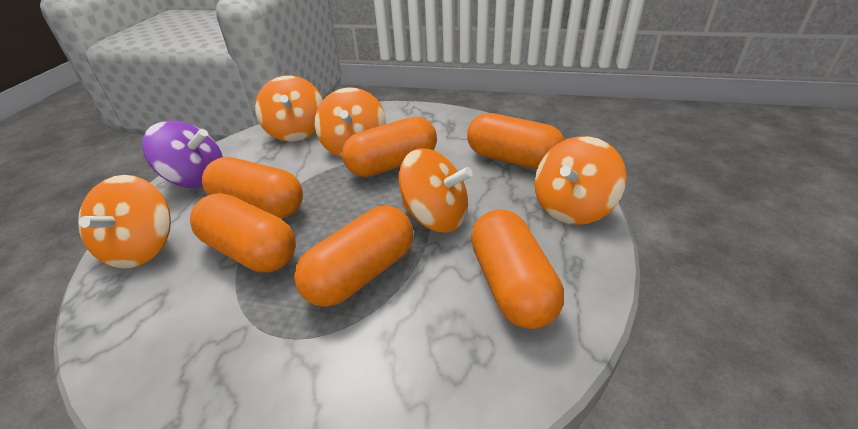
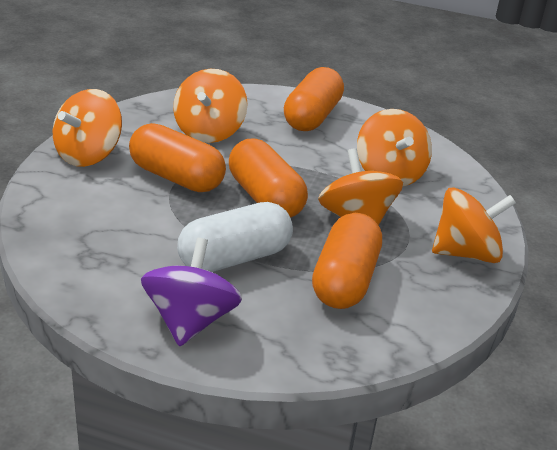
orange capsule: 6 -> 4
white capsule: 0 -> 1

